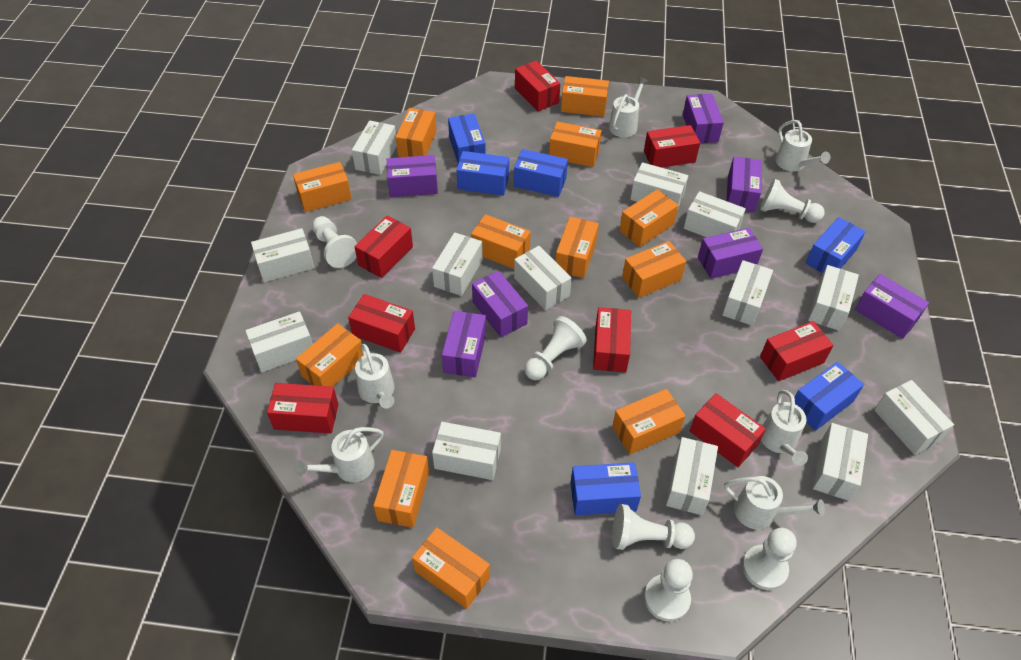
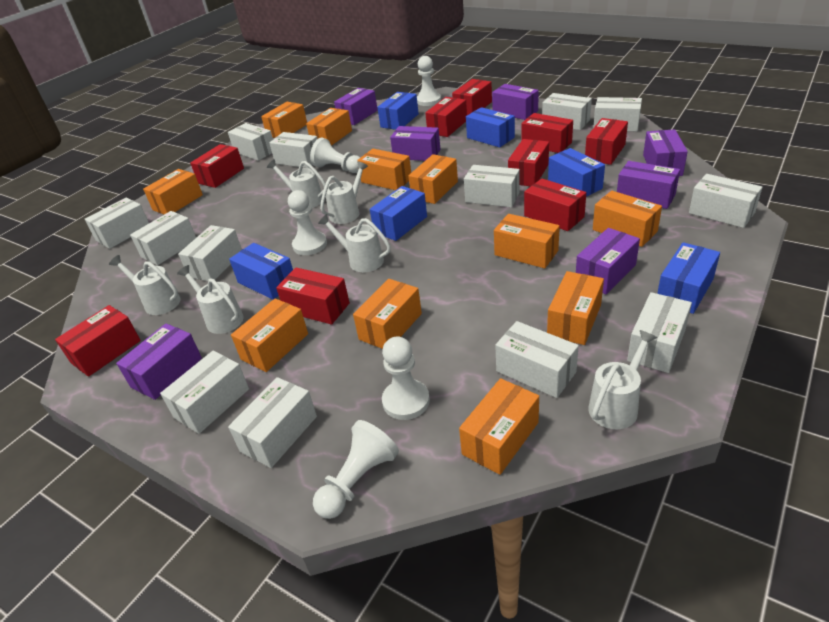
orange box: 12 -> 11
red box: 8 -> 9
white pawn: 6 -> 5

